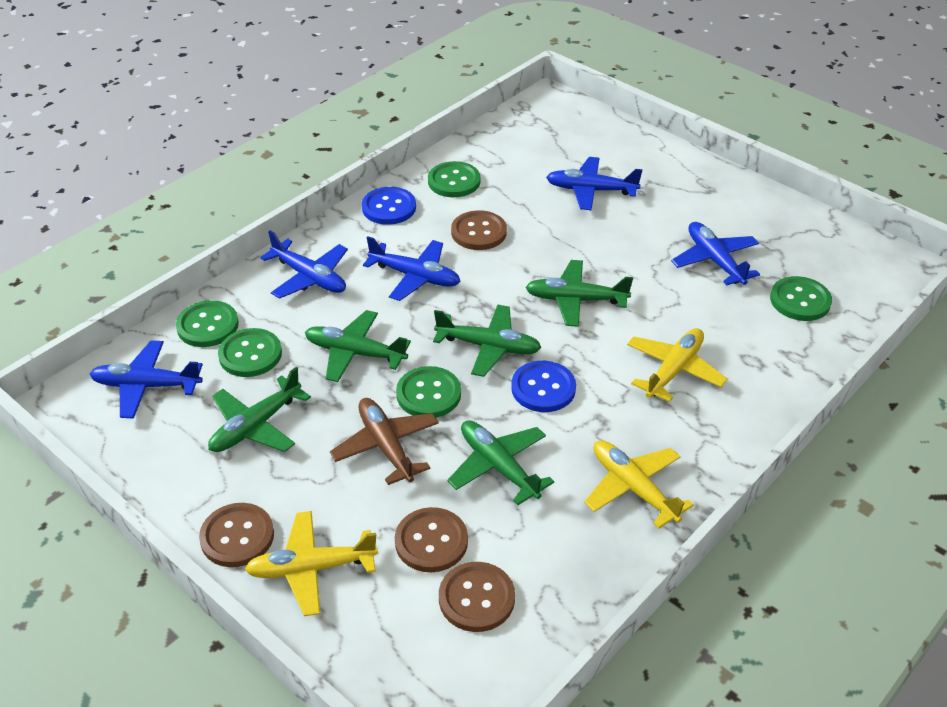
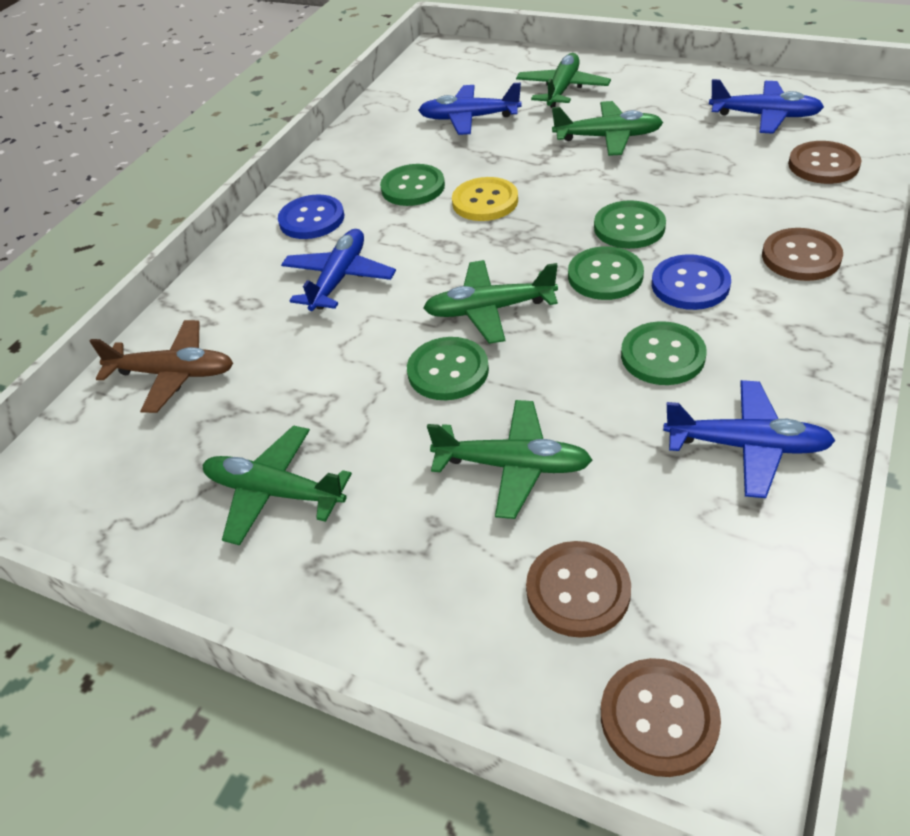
blue plane: 5 -> 4
yellow button: 0 -> 1
yellow plane: 3 -> 0

